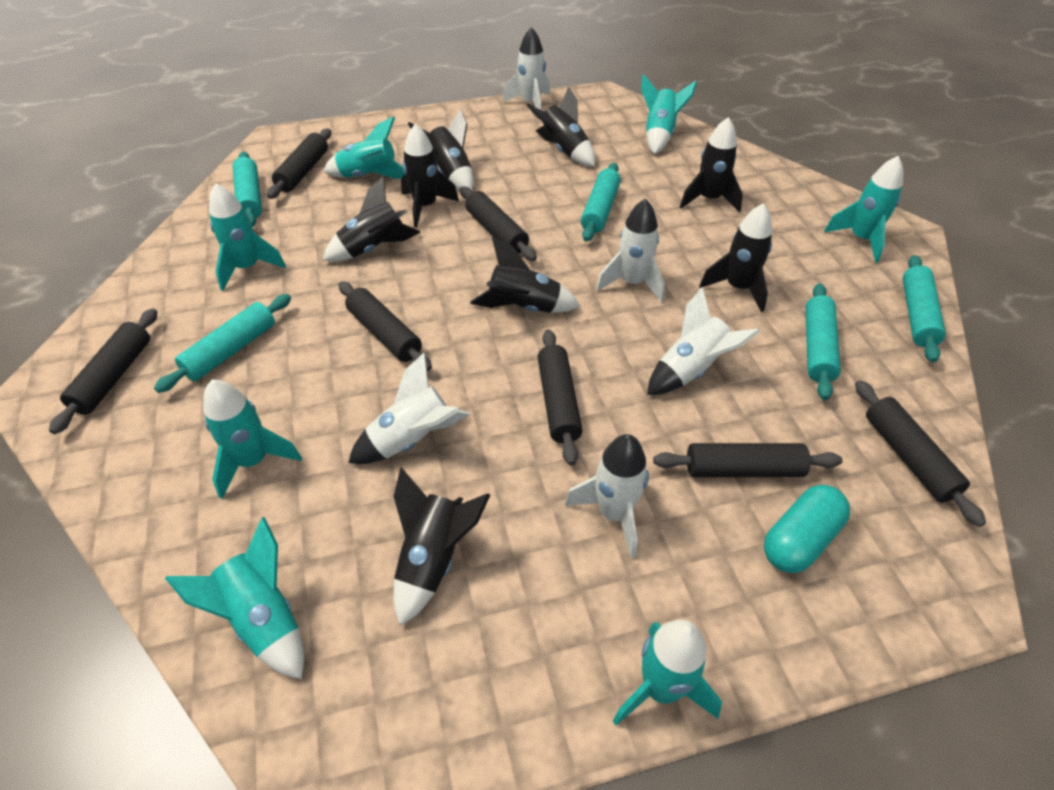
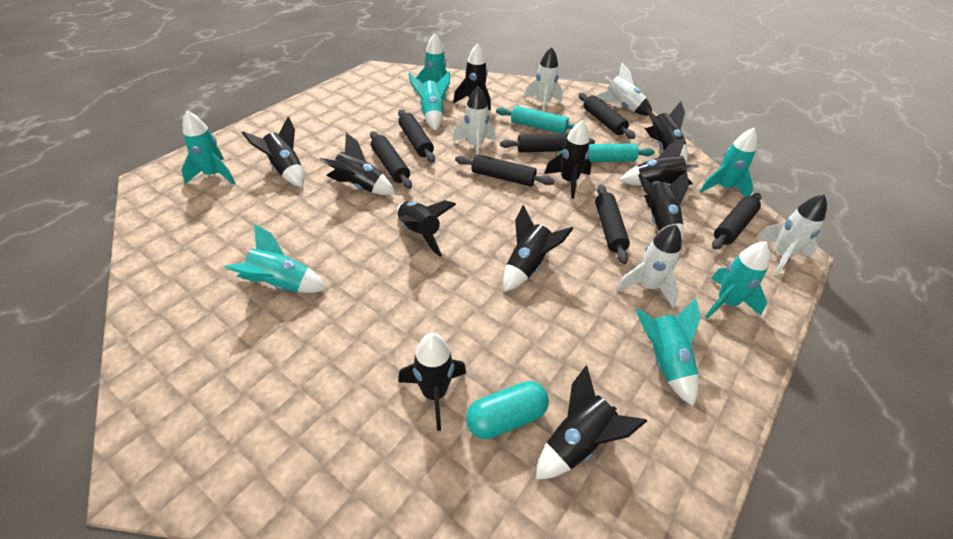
black rocket: 8 -> 11
turquoise rolling pin: 5 -> 2

